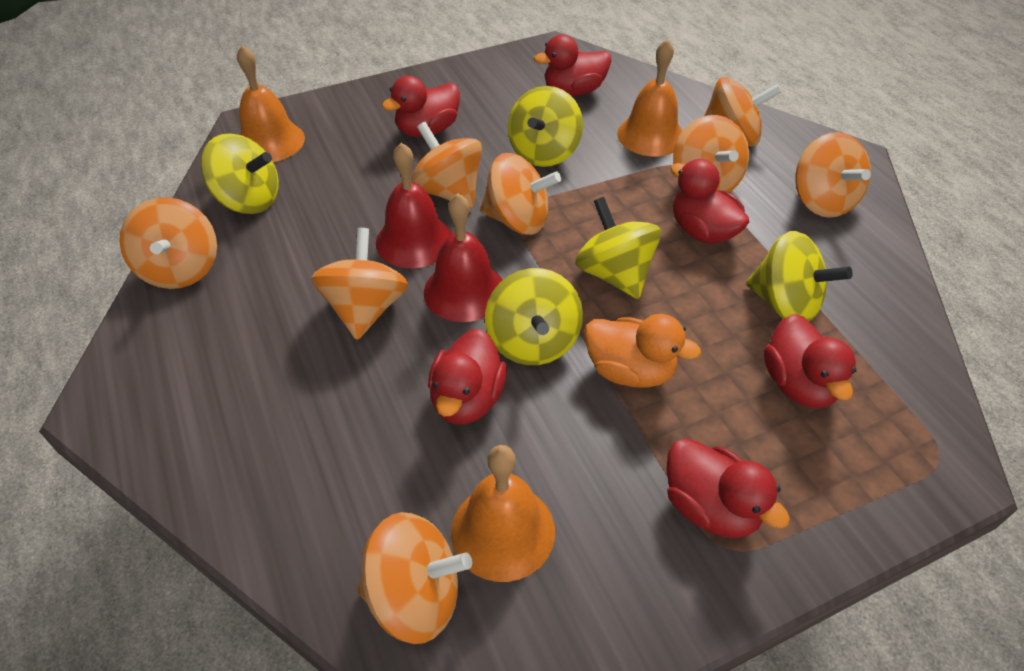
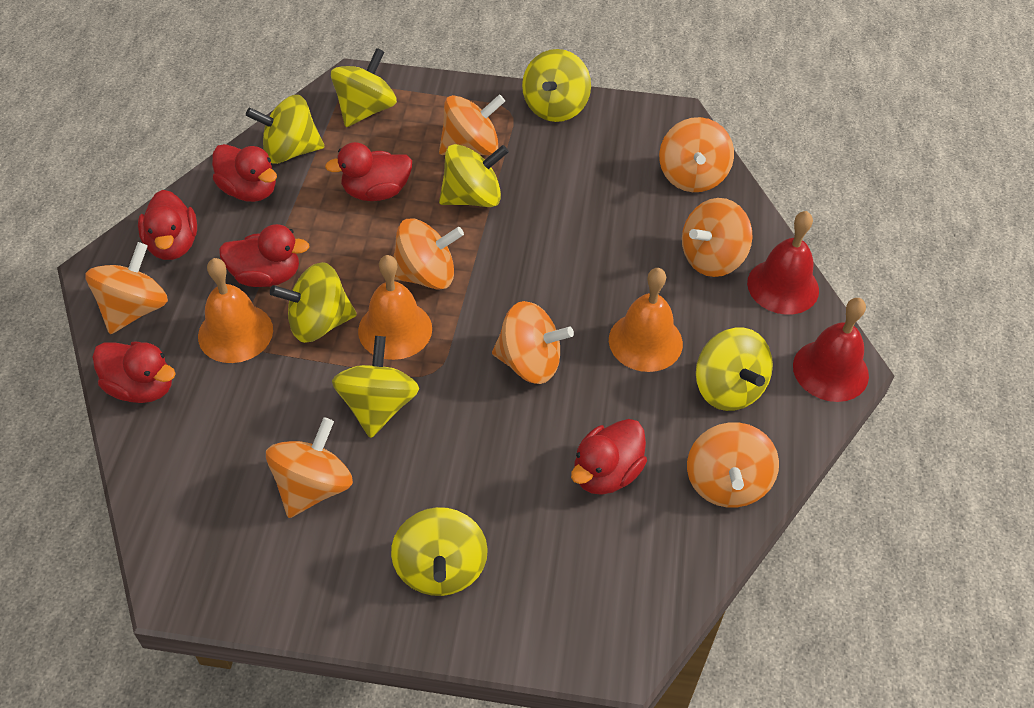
orange duck: 1 -> 0
yellow spinning top: 5 -> 8

